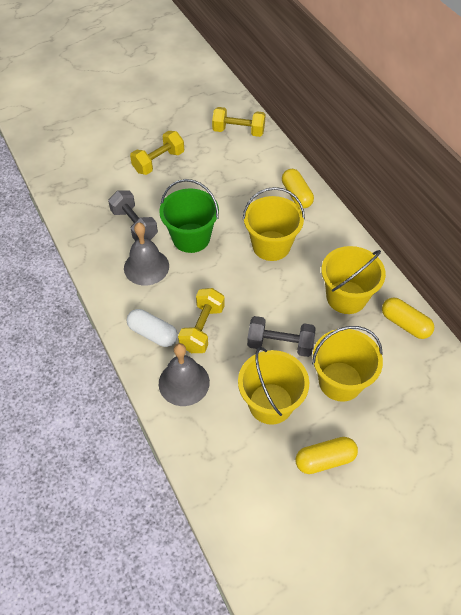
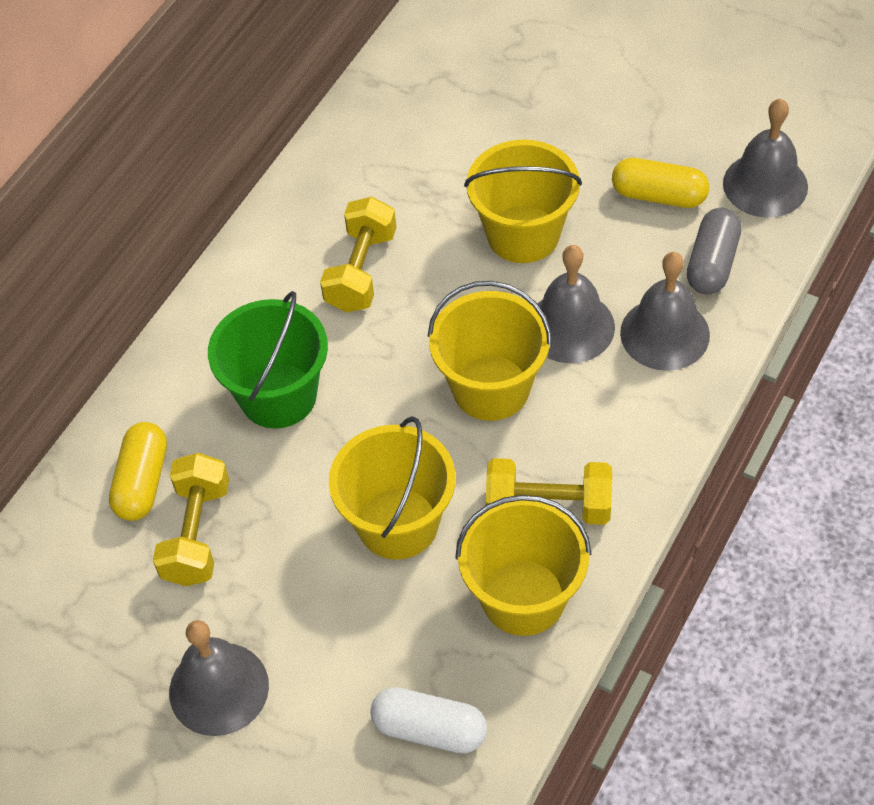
grey bell: 2 -> 4
grey capsule: 0 -> 1
grey dumbbell: 2 -> 0
yellow capsule: 3 -> 2

